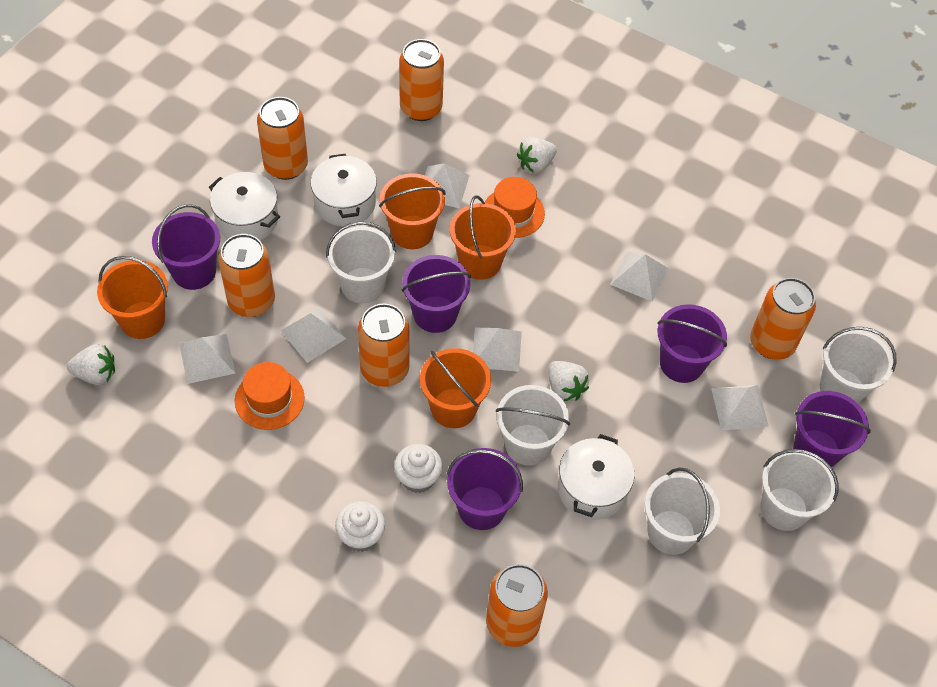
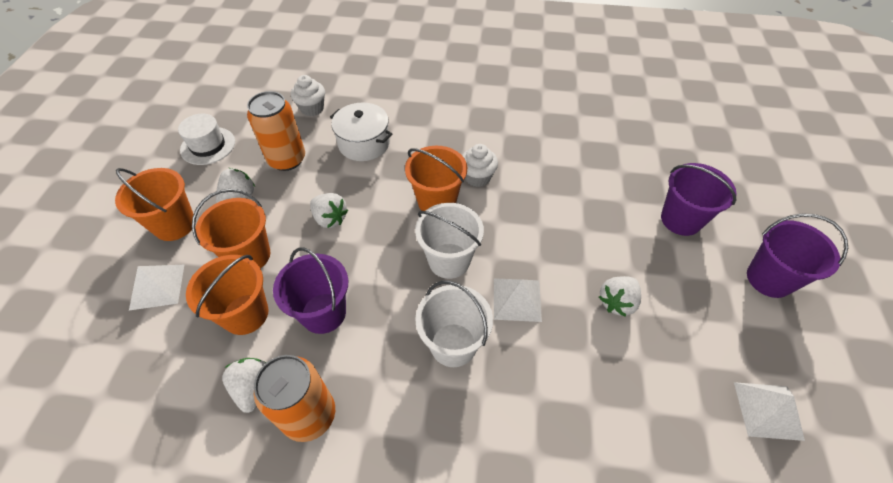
orange can: 6 -> 2
orange hat: 2 -> 0
purple bucket: 5 -> 3
white bucket: 5 -> 2
white hat: 0 -> 1
white pot: 3 -> 1
white pyramid: 6 -> 3
white strawberry: 3 -> 4

